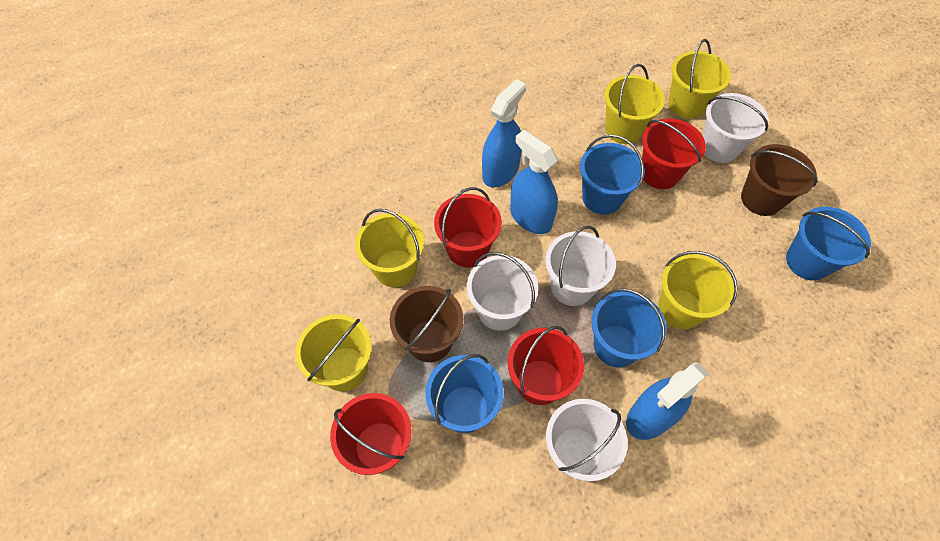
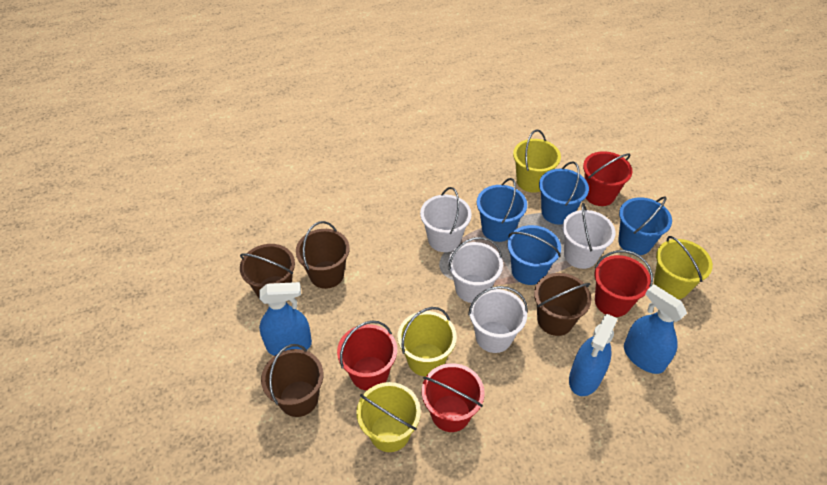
brown bucket: 2 -> 4
yellow bucket: 5 -> 4

